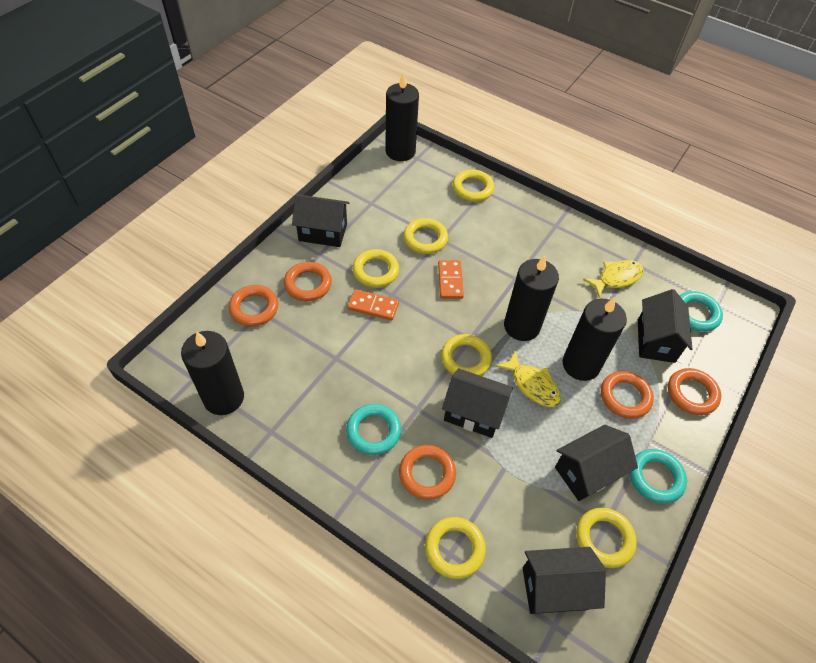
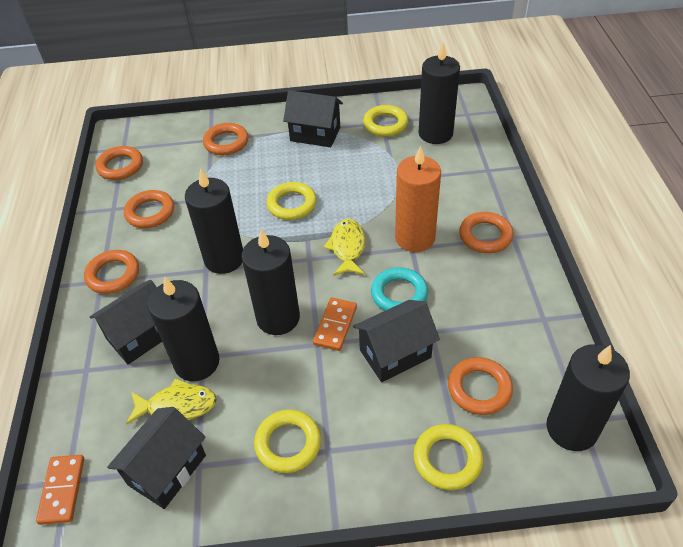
black candle: 4 -> 5
black house: 5 -> 4
orange candle: 0 -> 1
orange ring: 5 -> 6
turquoise ring: 3 -> 1
yellow ring: 6 -> 4

